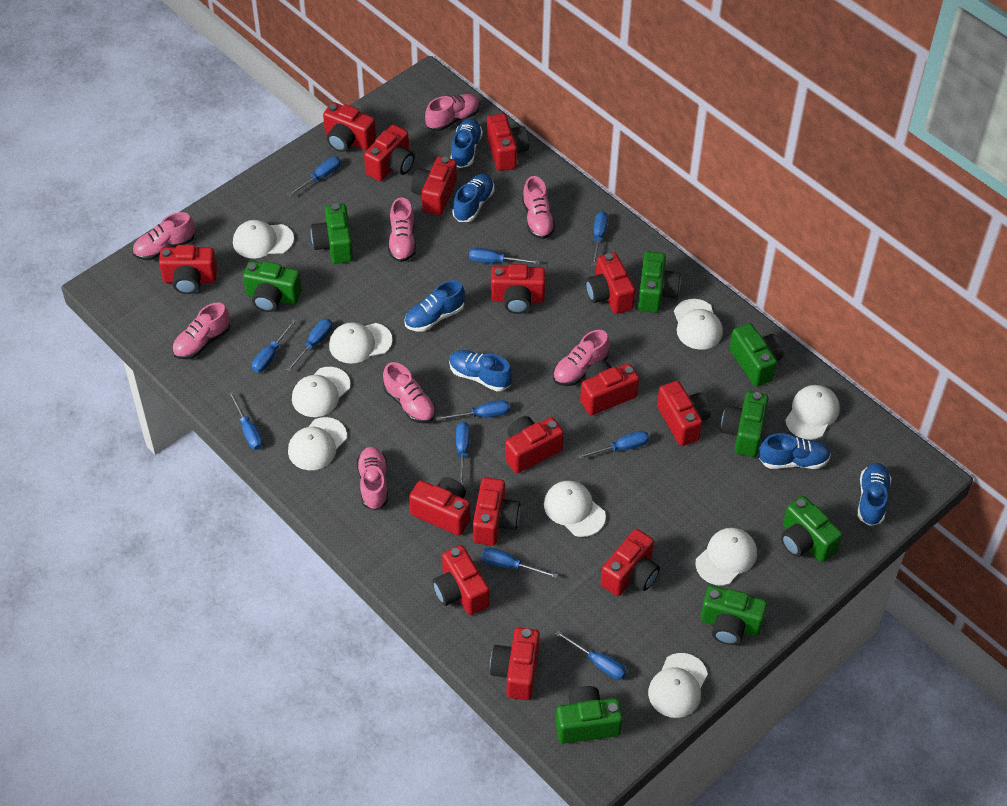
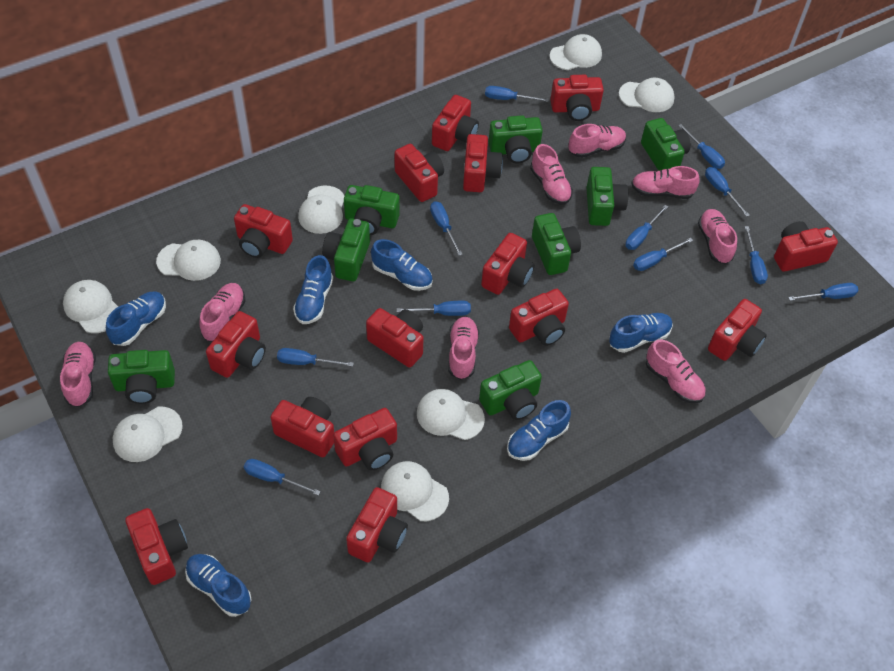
white cap: 9 -> 8

